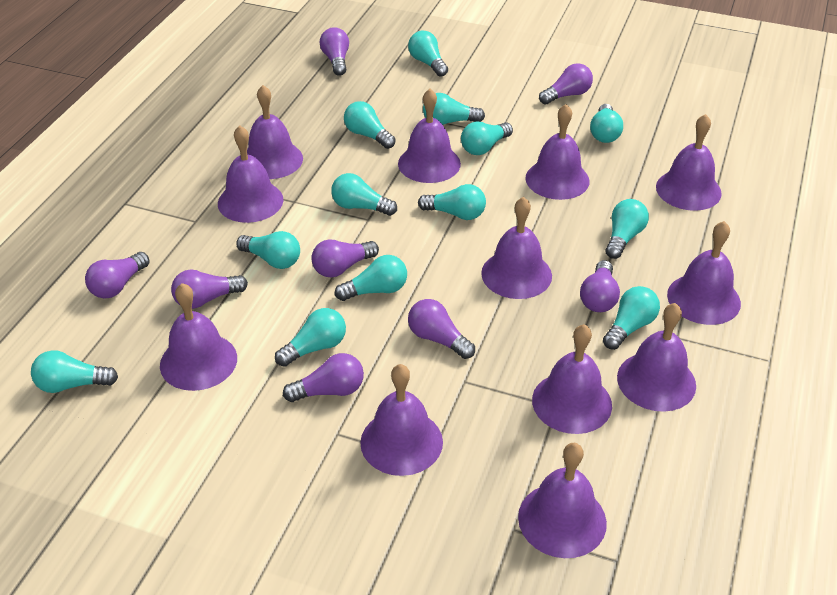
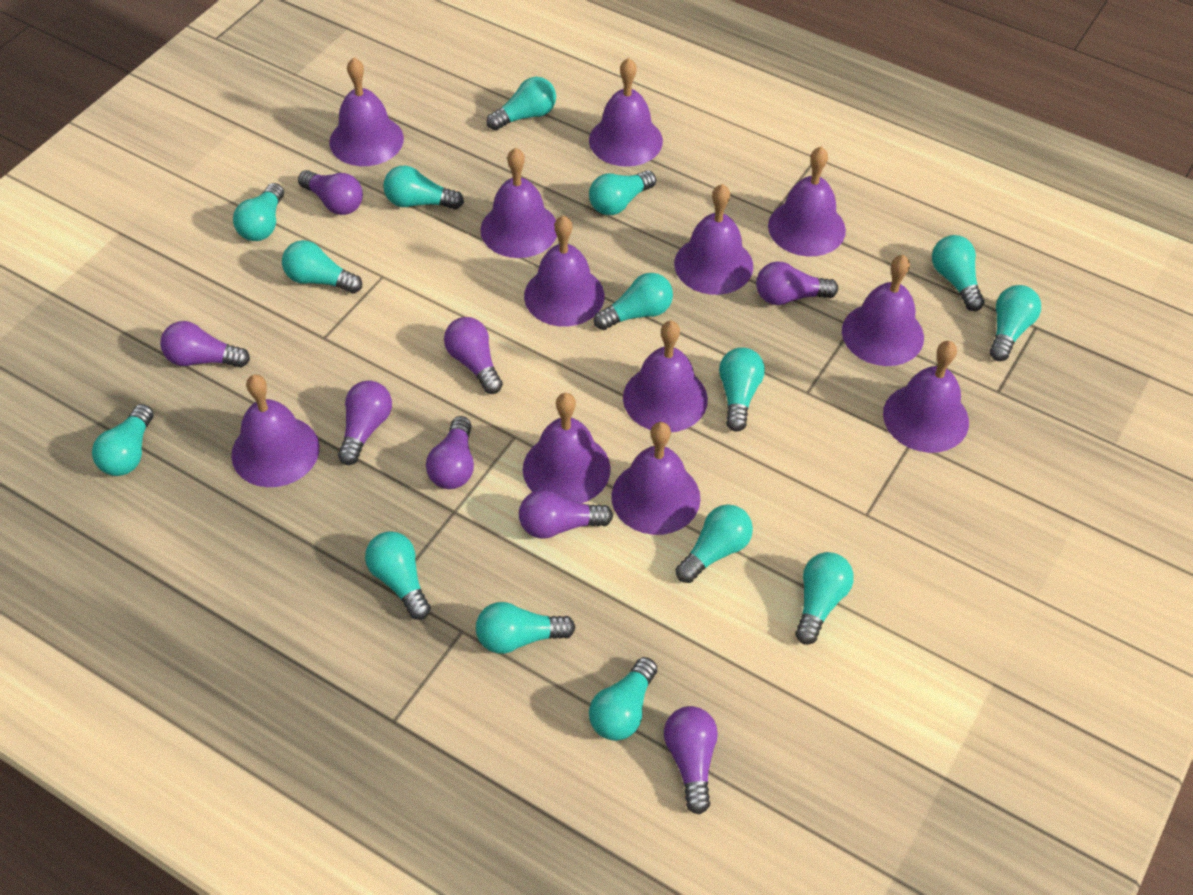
turquoise light bulb: 13 -> 15

